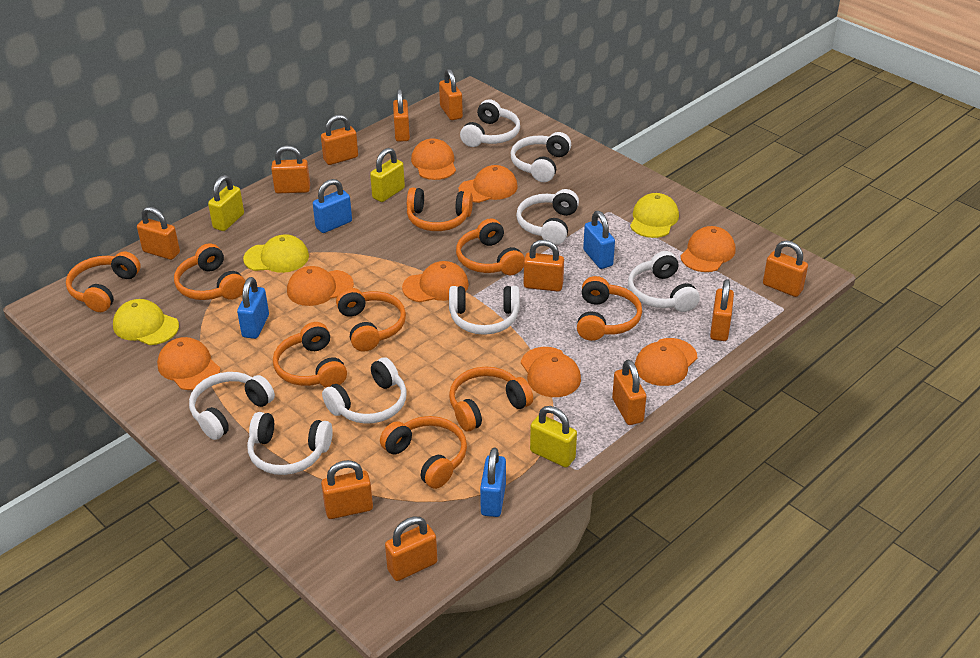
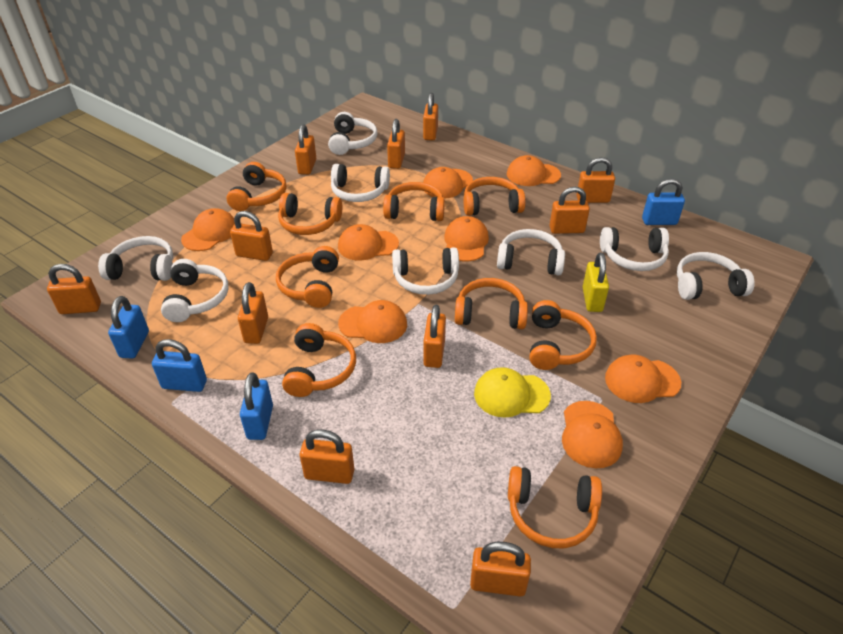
yellow cap: 3 -> 1
yellow padlock: 3 -> 1

